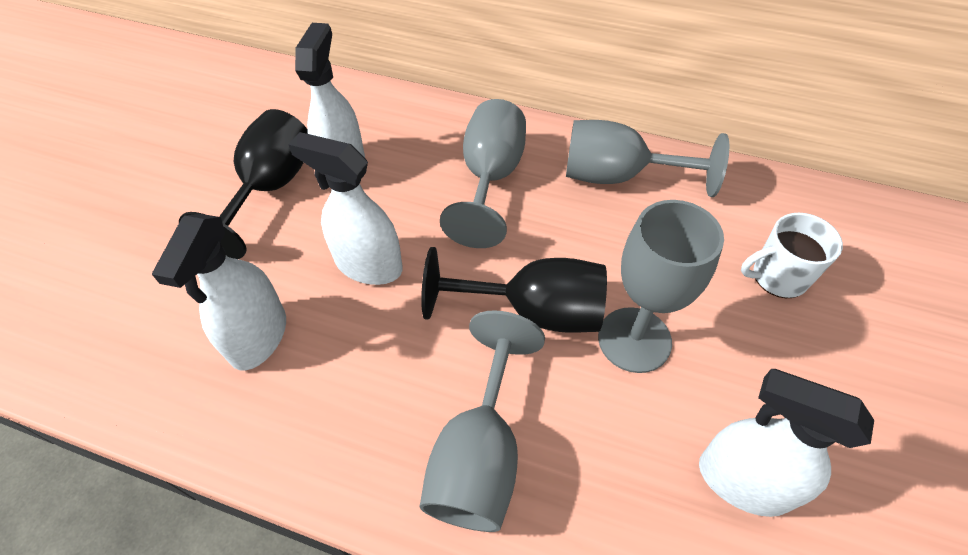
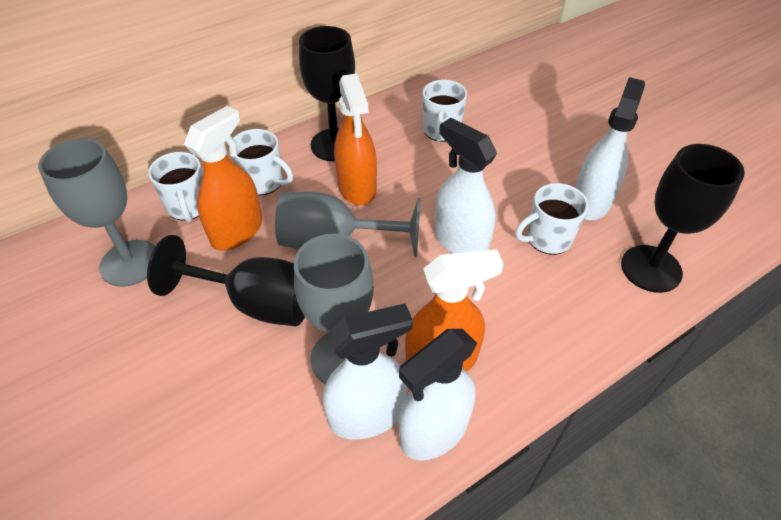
black goblet: 2 -> 3
grey goblet: 4 -> 3
orange spray bottle: 0 -> 3
white mug: 1 -> 4

